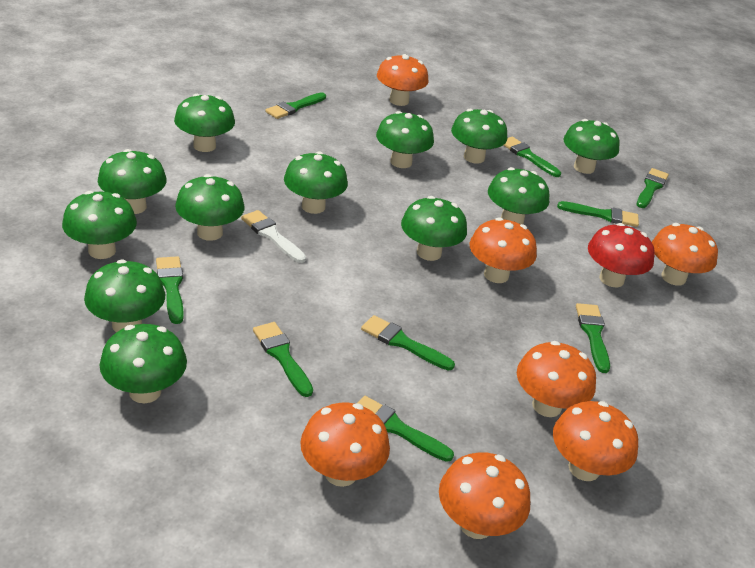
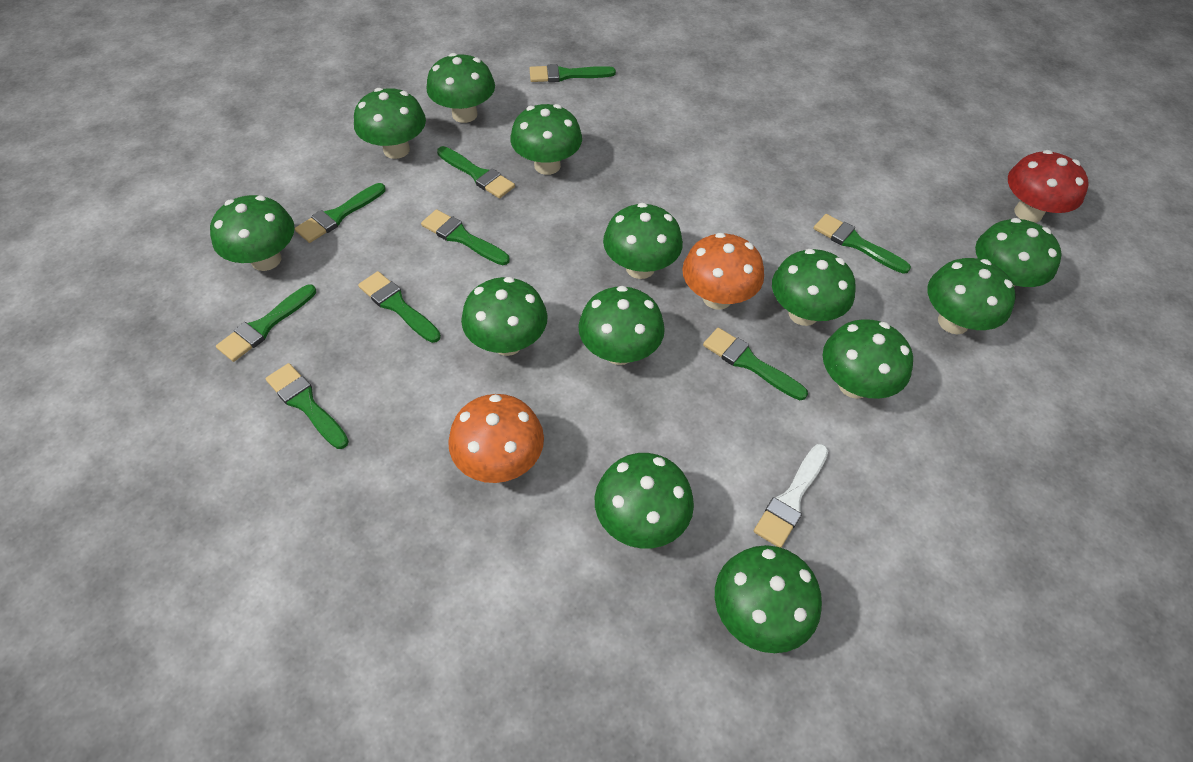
green mushroom: 12 -> 13
orange mushroom: 7 -> 2

